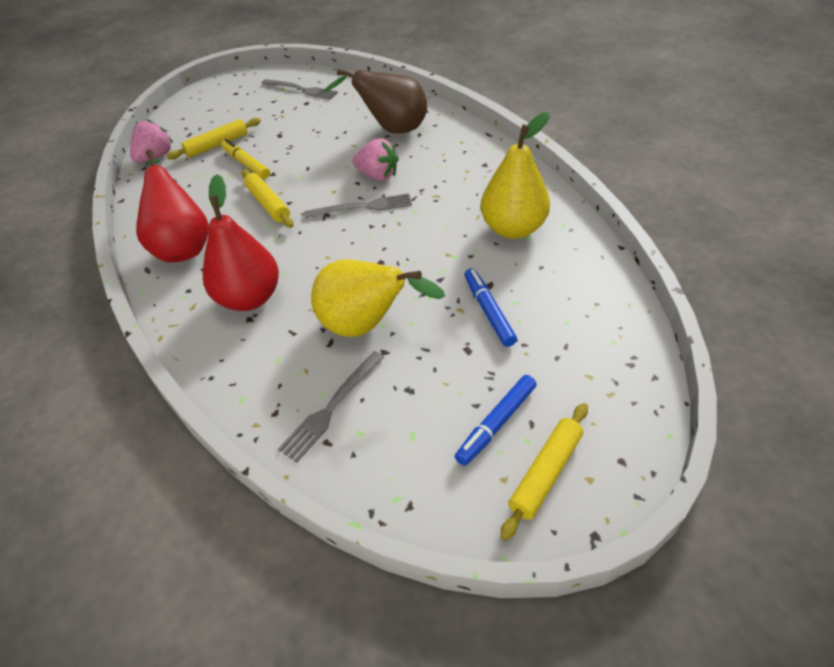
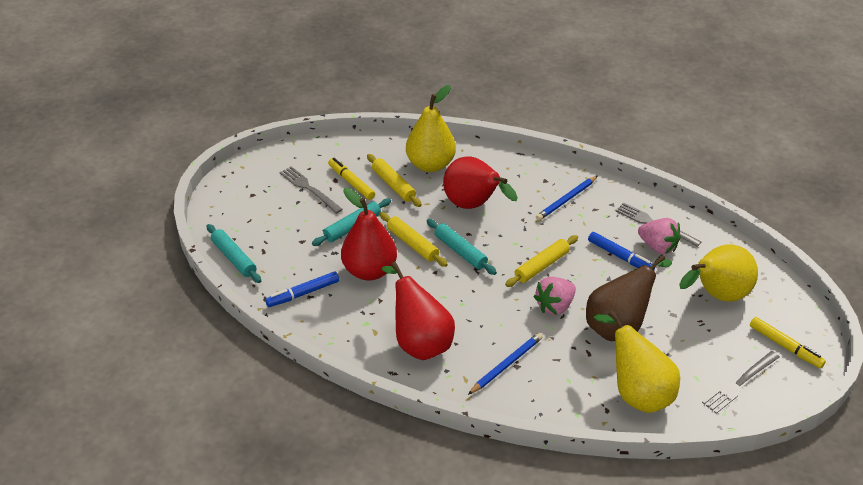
blue pencil: 0 -> 2
red pear: 2 -> 3
turquoise rolling pin: 0 -> 3
yellow marker: 1 -> 2
yellow pear: 2 -> 3

